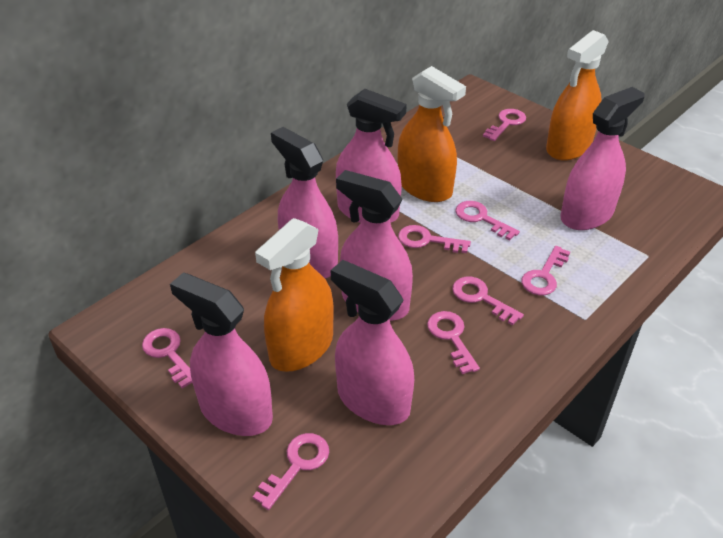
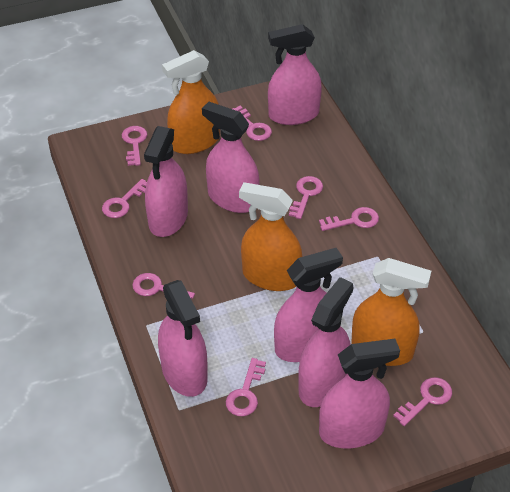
pink spray bottle: 6 -> 7

